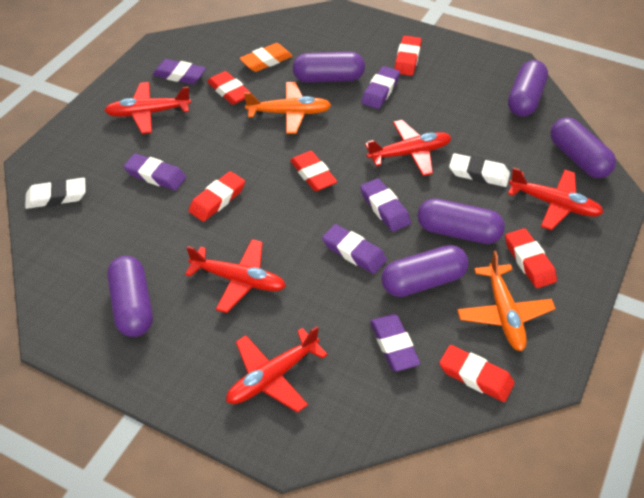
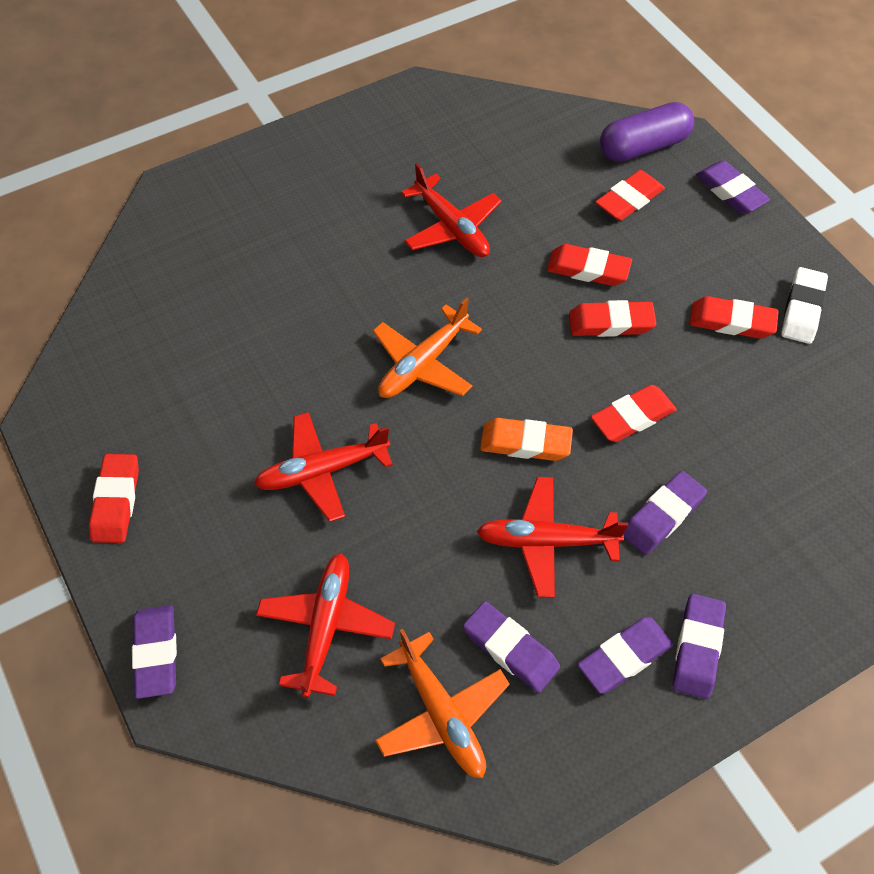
purple capsule: 6 -> 1
red plane: 5 -> 4
white eraser: 2 -> 1

